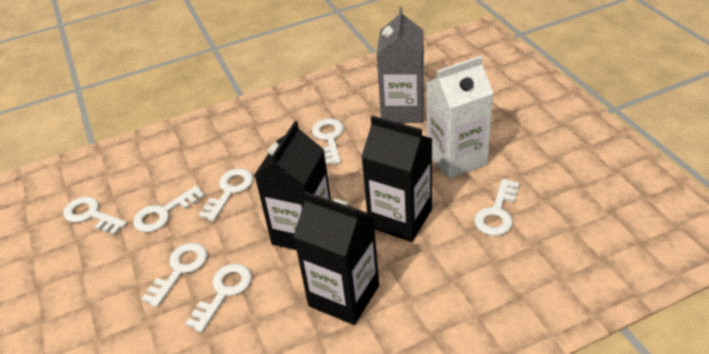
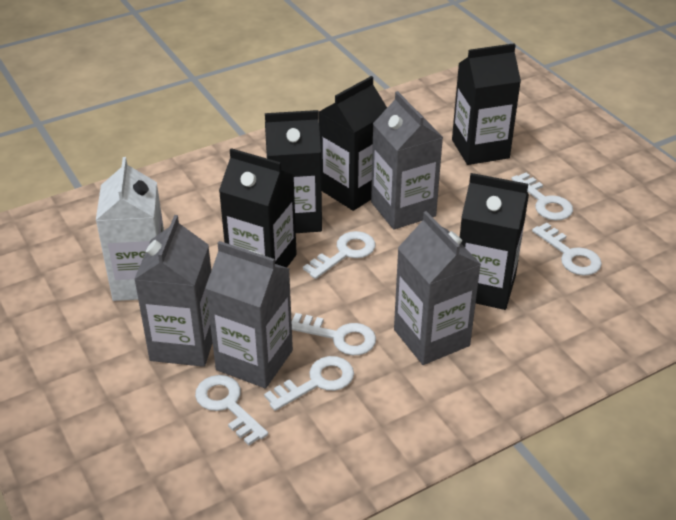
black carton: 3 -> 5
grey carton: 1 -> 4
white key: 7 -> 6

